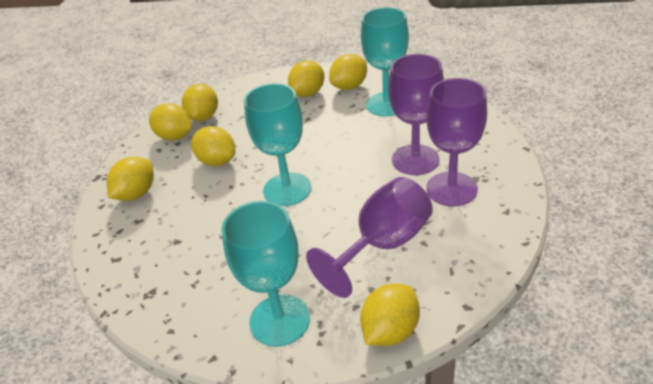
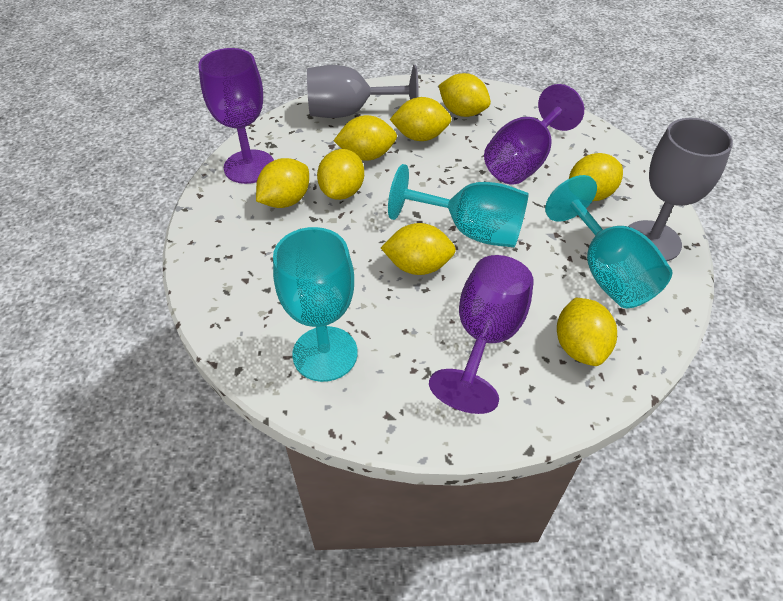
grey goblet: 0 -> 2
yellow lemon: 7 -> 8

